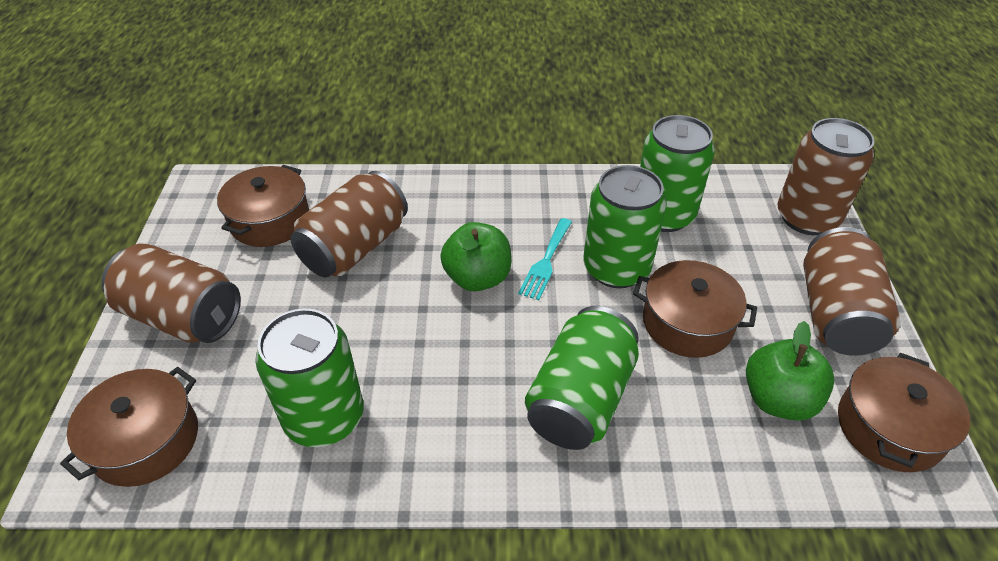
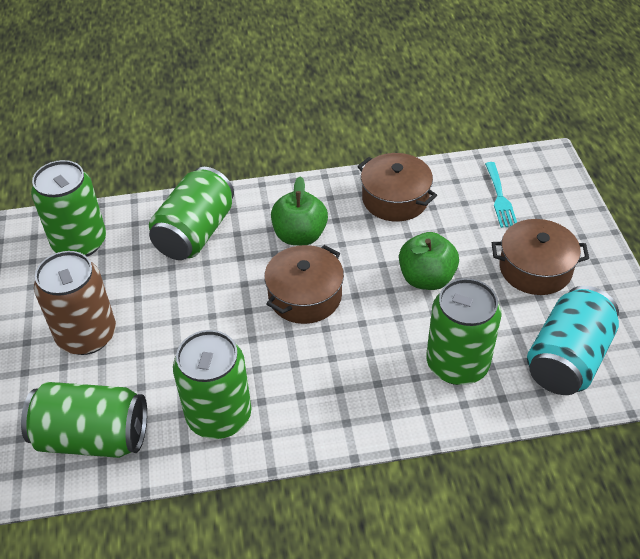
brown can: 4 -> 1
brown pot: 4 -> 3
green can: 4 -> 5
turquoise can: 0 -> 1

